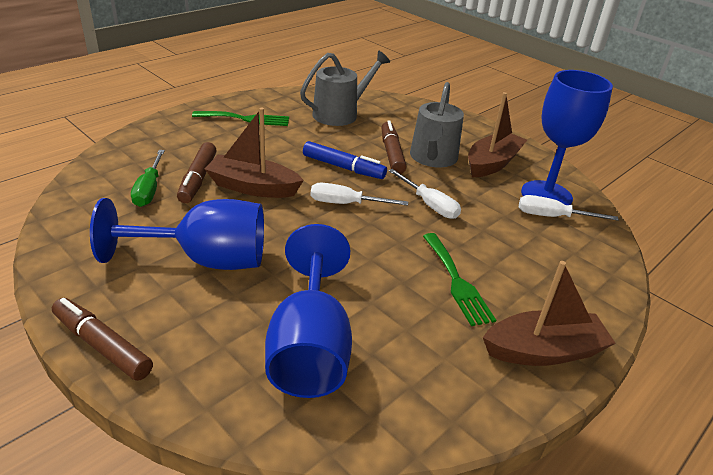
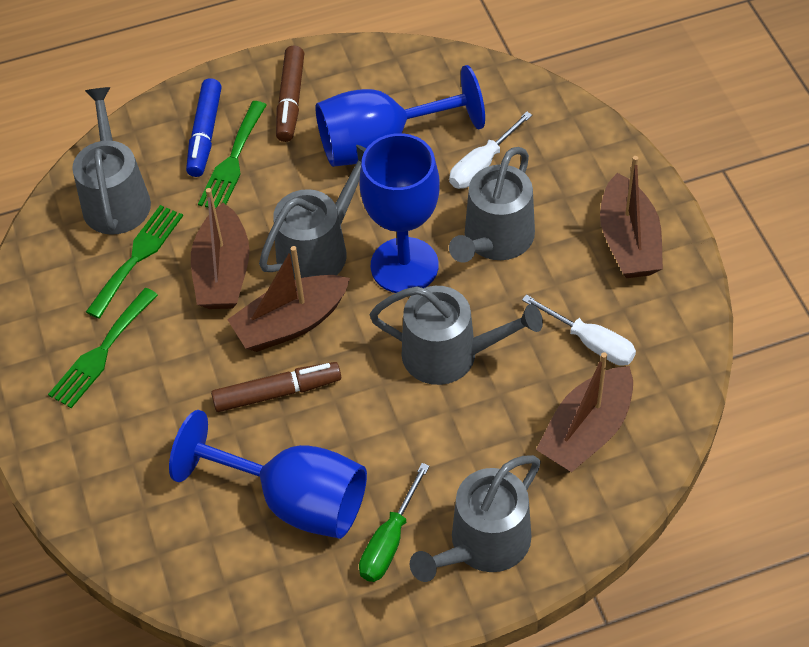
brown boat: 3 -> 4
brown marker: 3 -> 2
green fork: 2 -> 3
grey watering can: 2 -> 5
white screwdriver: 3 -> 2

